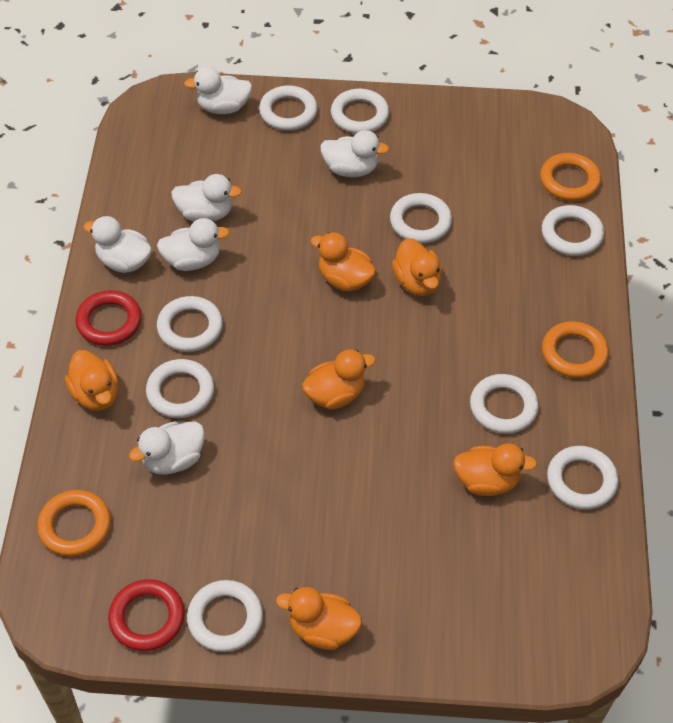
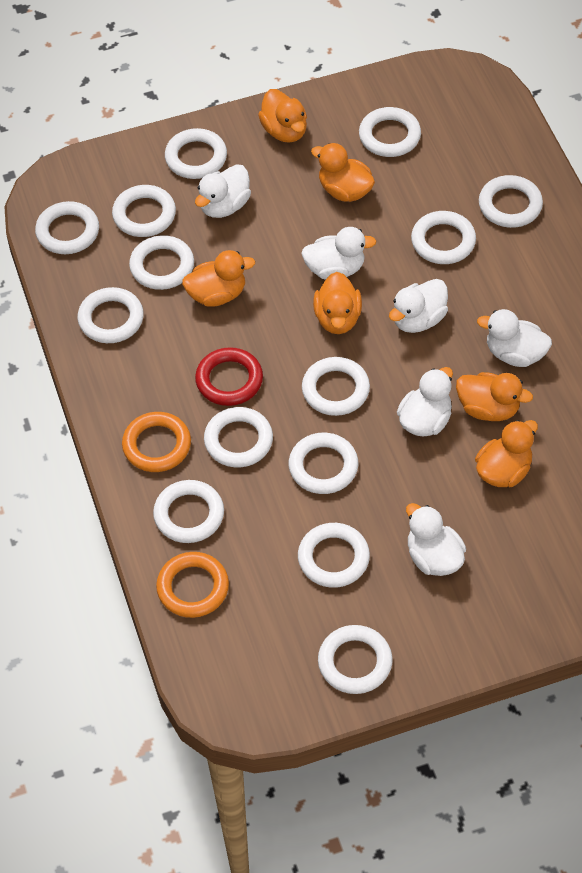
orange ring: 3 -> 2
red ring: 2 -> 1
white ring: 9 -> 14

